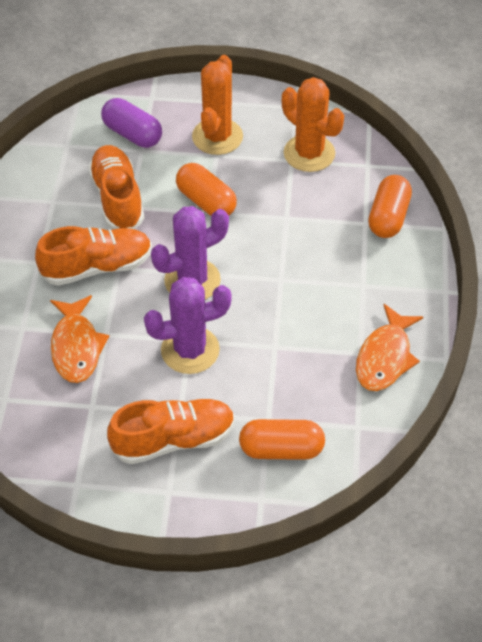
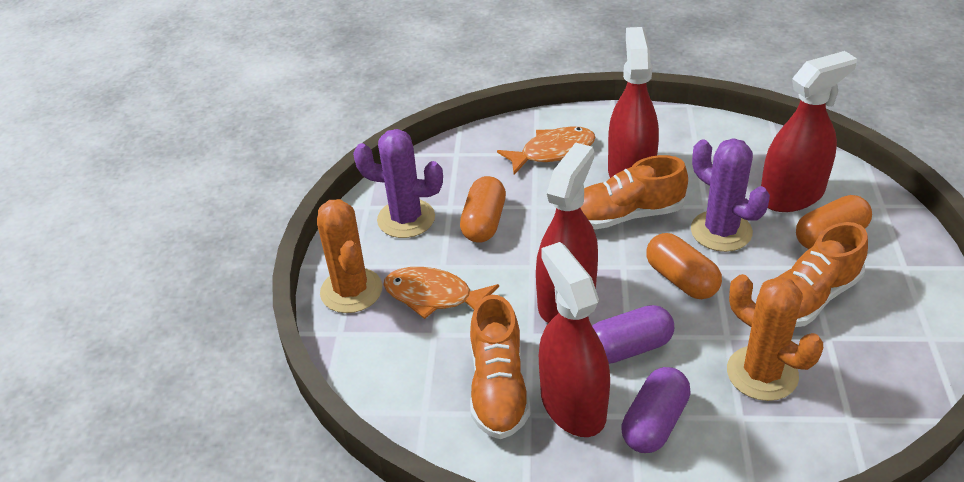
purple capsule: 1 -> 2
red spray bottle: 0 -> 4

